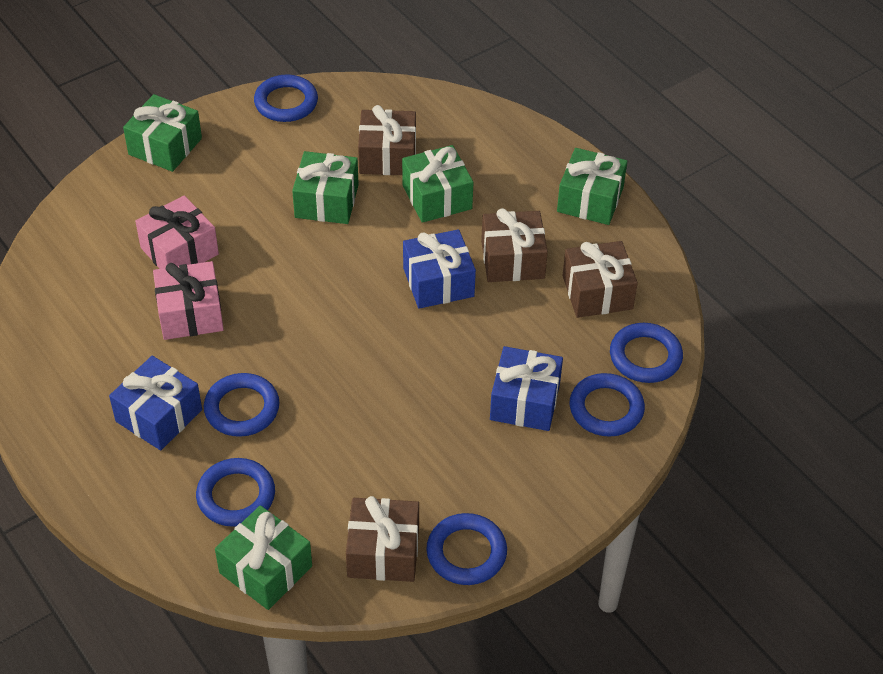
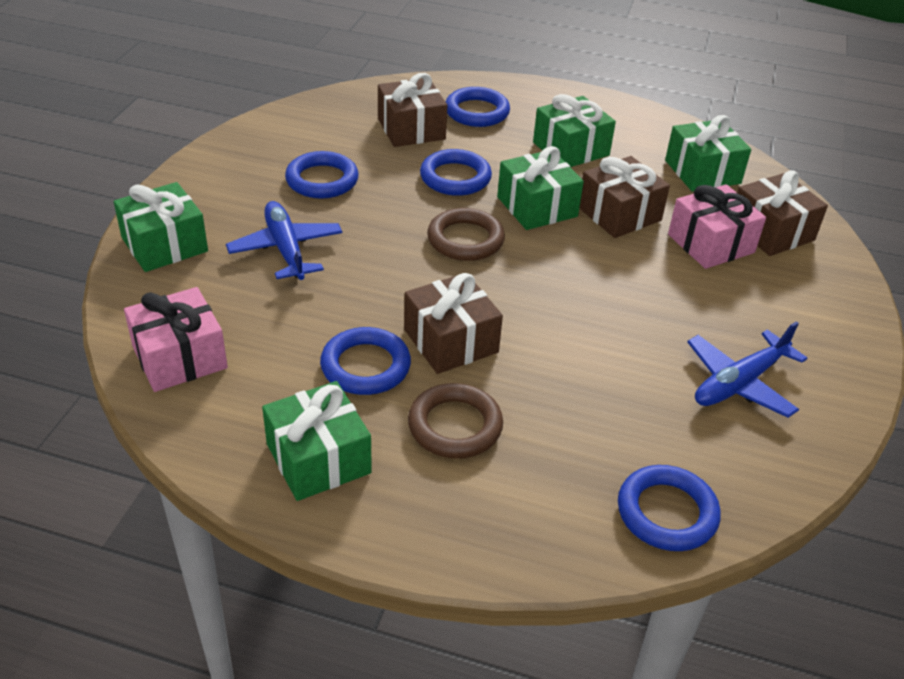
blue gift: 3 -> 0
blue plane: 0 -> 2
blue ring: 6 -> 5
brown ring: 0 -> 2

